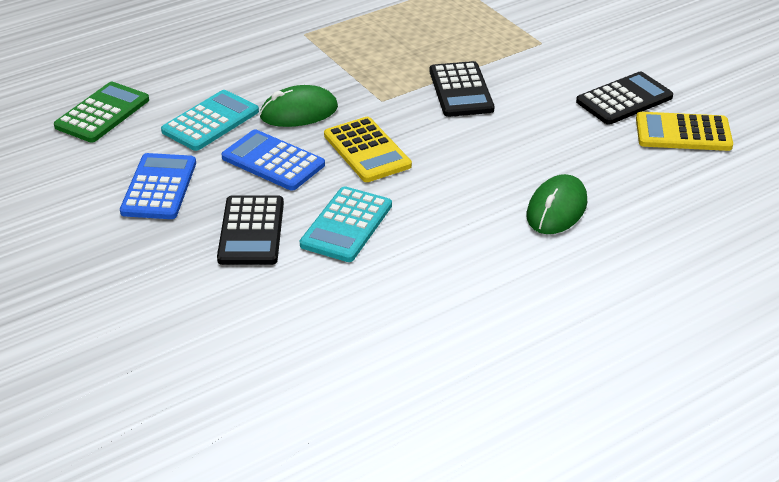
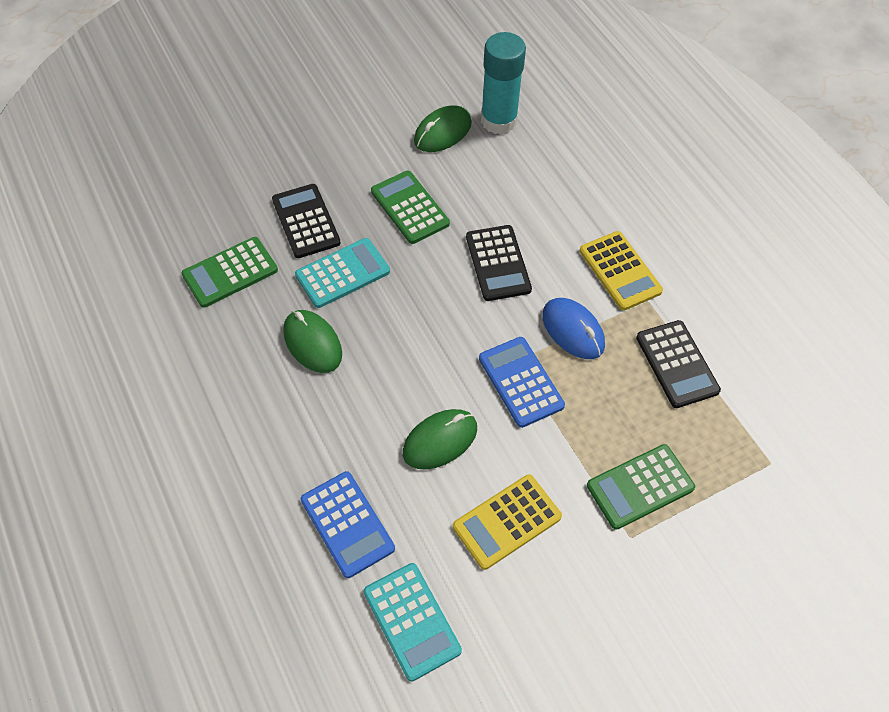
blue mouse: 0 -> 1
green calculator: 1 -> 3
green mouse: 2 -> 3
turquoise glue stick: 0 -> 1

